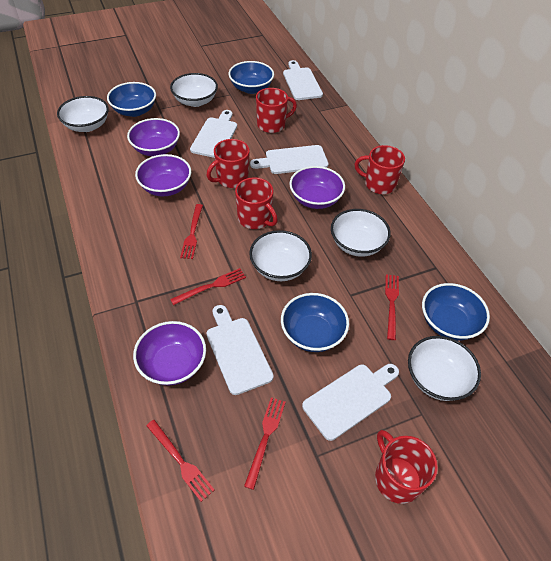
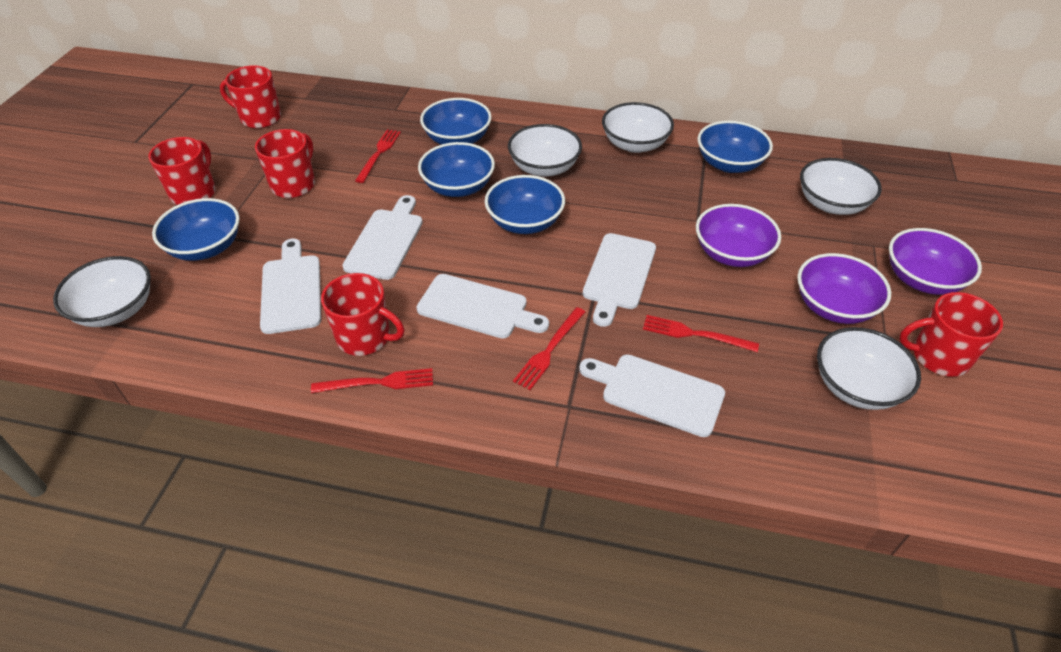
blue bowl: 4 -> 5
purple bowl: 4 -> 3
red fork: 5 -> 4

